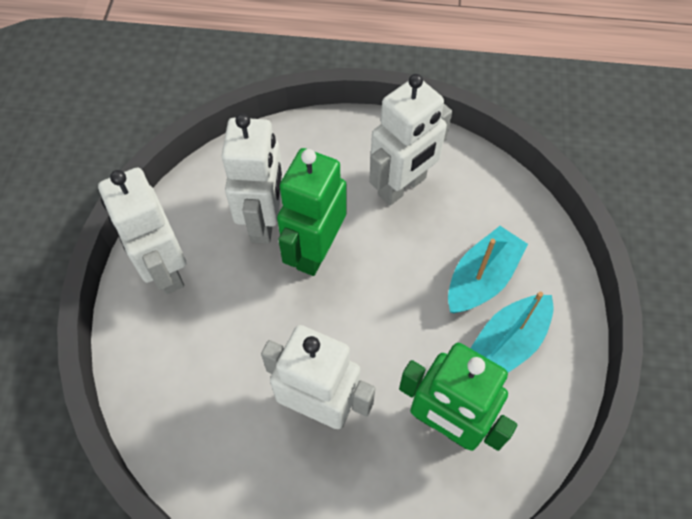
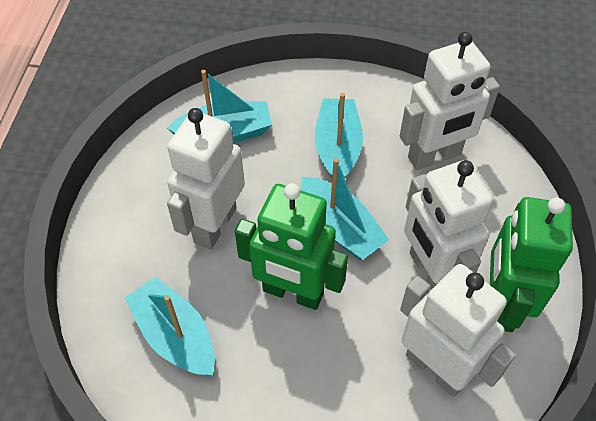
turquoise boat: 2 -> 4

